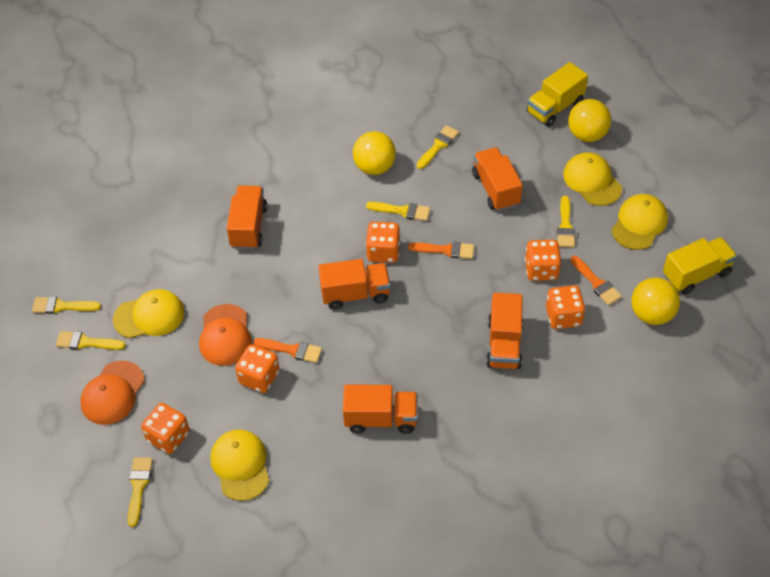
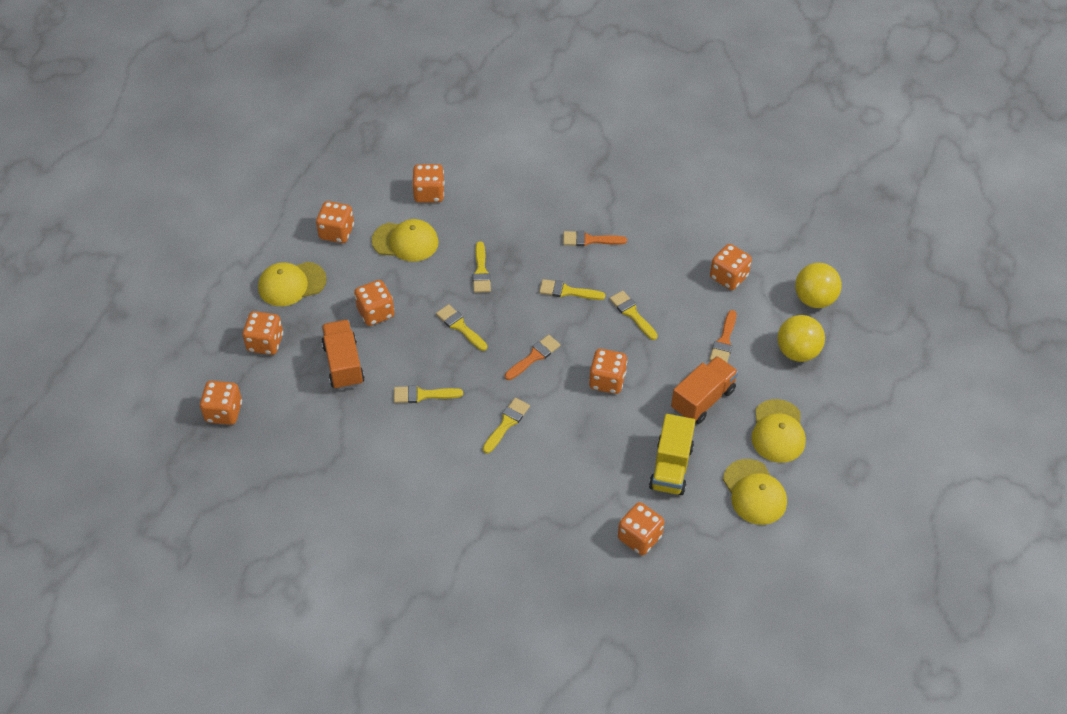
orange cap: 2 -> 0
orange dice: 5 -> 8
orange truck: 5 -> 2
yellow ball: 3 -> 2
yellow truck: 2 -> 1

